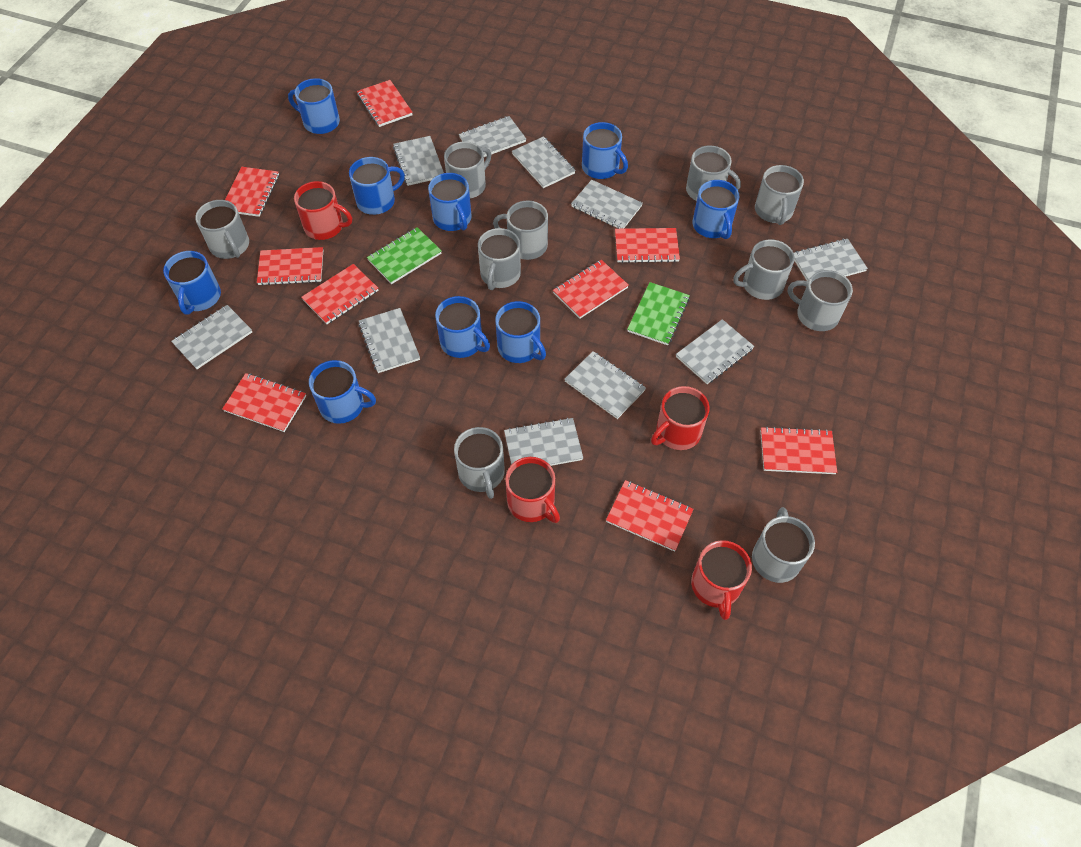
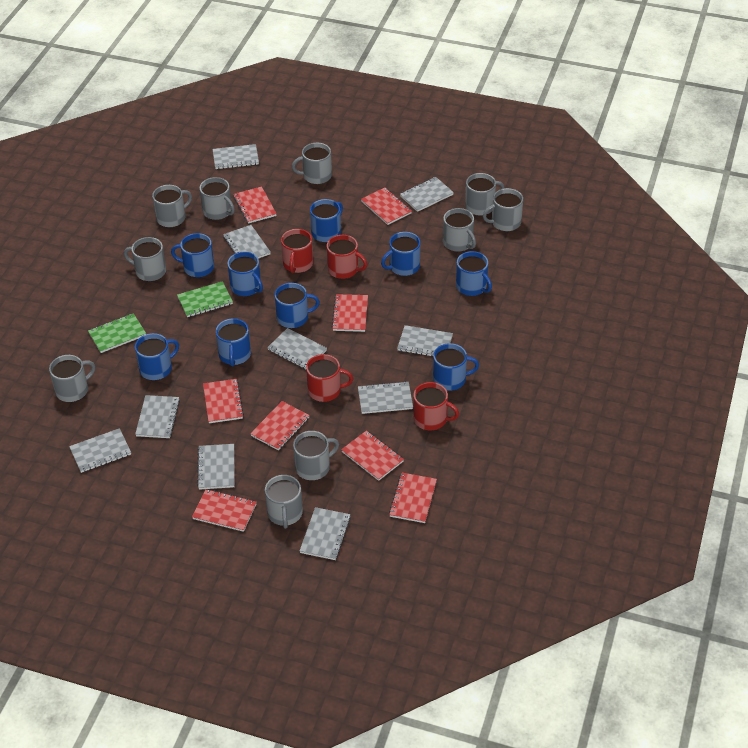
red notebook: 9 -> 8

